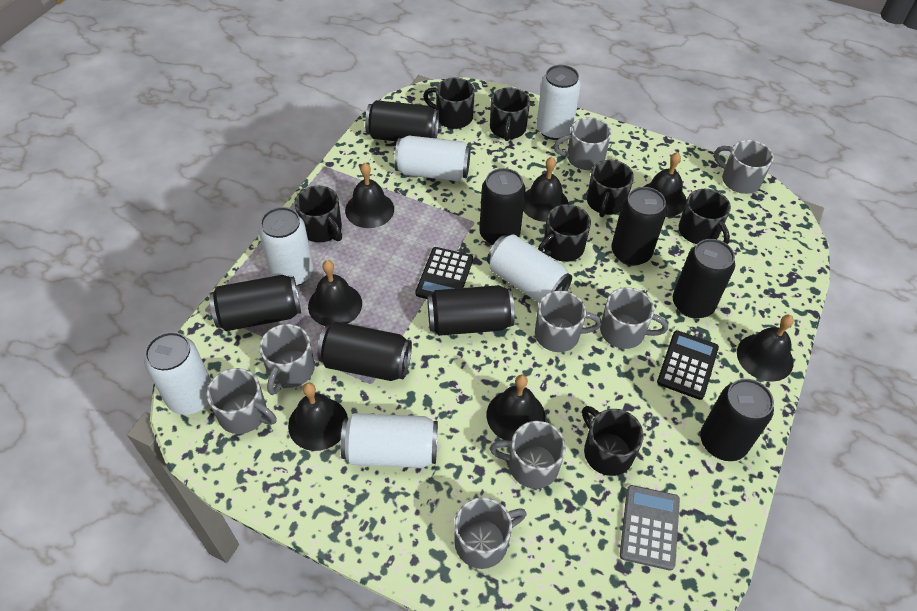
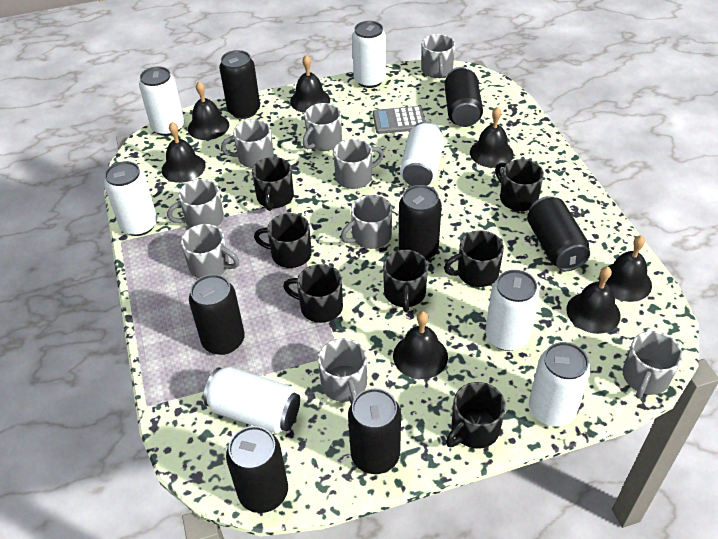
black calculator: 2 -> 0
black can: 8 -> 7
grey mug: 8 -> 9
white can: 6 -> 7

